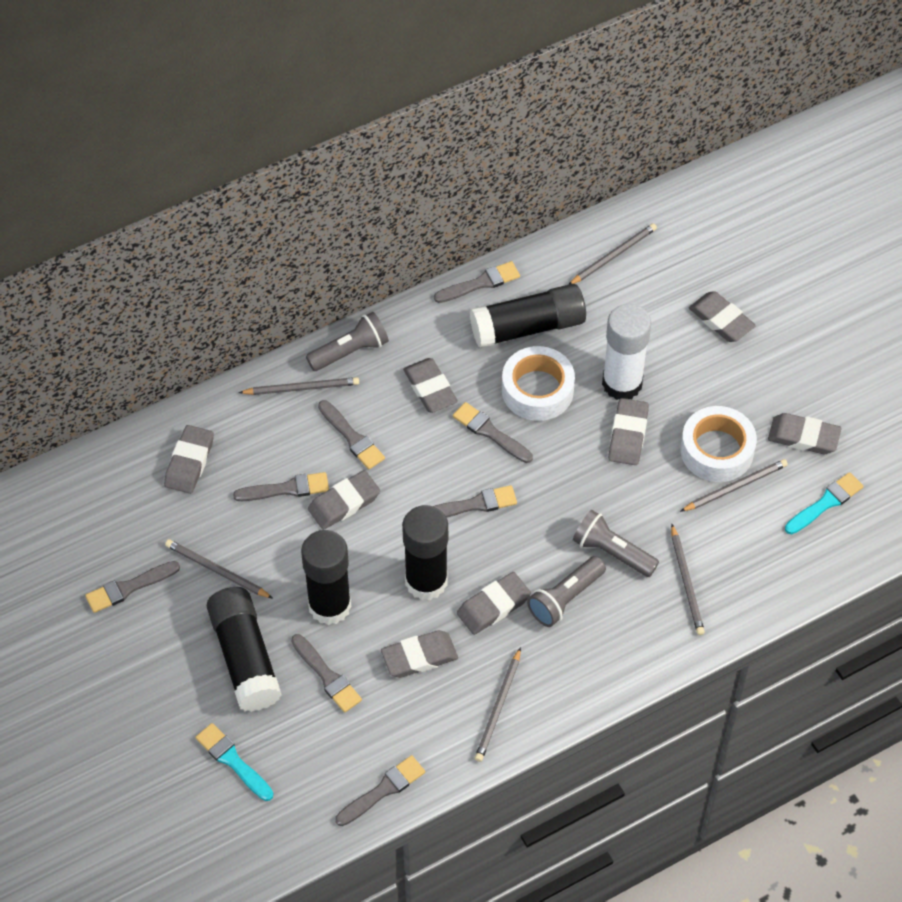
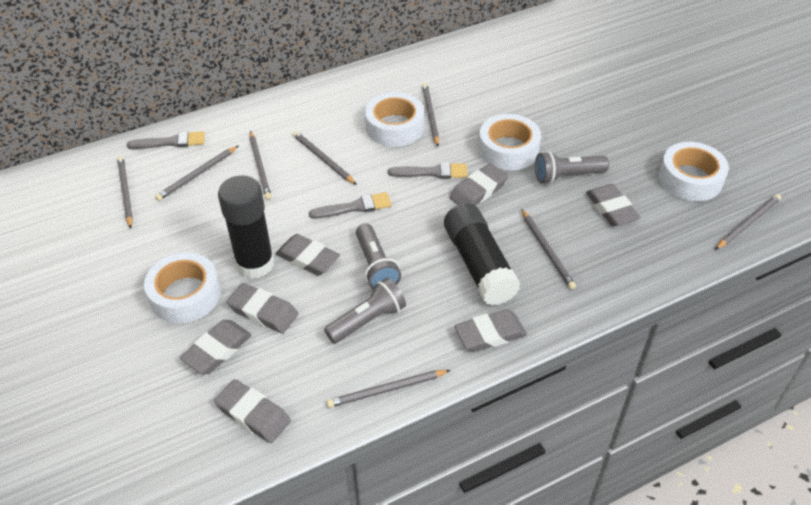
black glue stick: 4 -> 2
grey brush: 8 -> 3
grey eraser: 8 -> 7
grey pencil: 6 -> 8
turquoise brush: 2 -> 0
white glue stick: 1 -> 0
white tape: 2 -> 4

